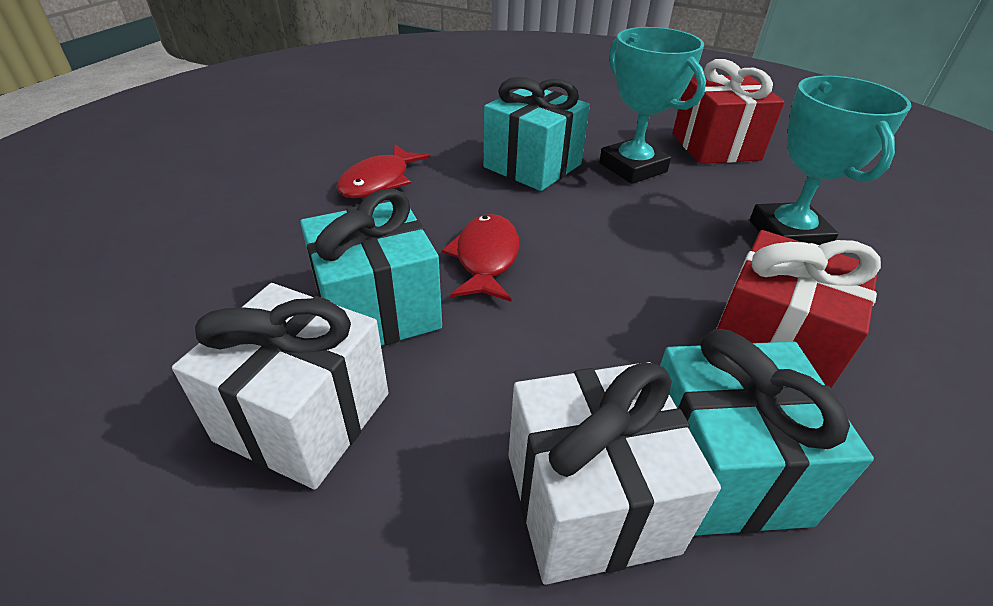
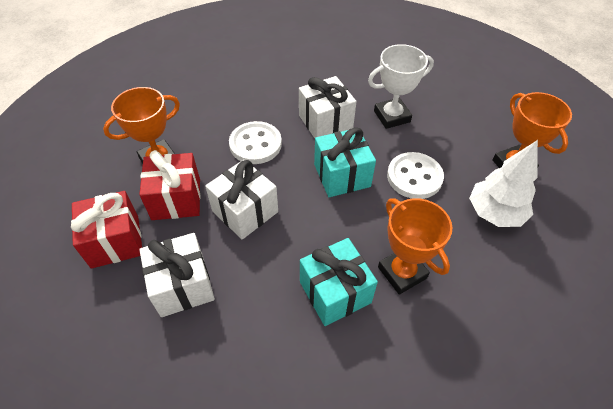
orange trophy: 0 -> 3
red fish: 2 -> 0
turquoise gift: 3 -> 2
turquoise trophy: 2 -> 0
white button: 0 -> 2
white gift: 2 -> 3
white tree: 0 -> 1
white trophy: 0 -> 1

